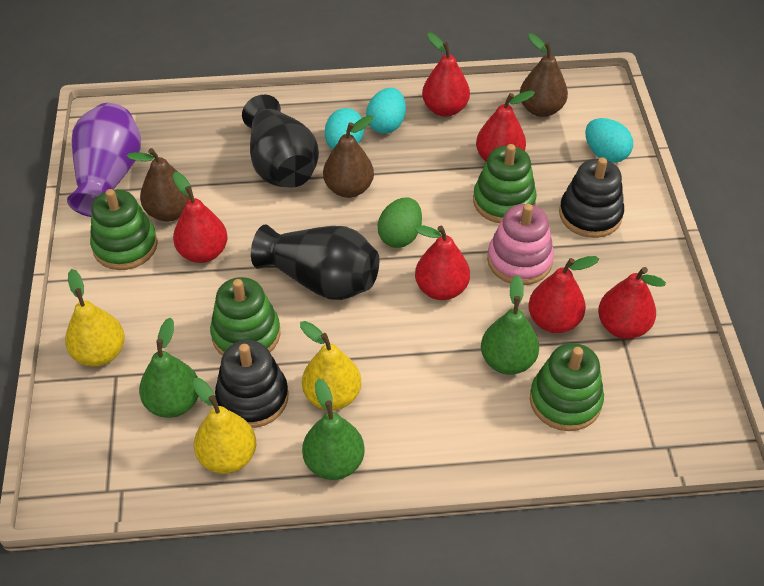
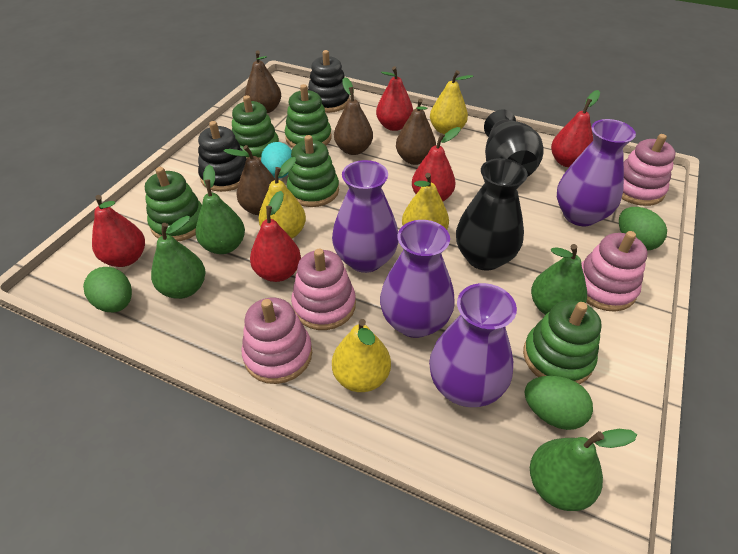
brown pear: 3 -> 4
green egg: 1 -> 3
green pear: 3 -> 4
green stacking toy: 4 -> 5
pink stacking toy: 1 -> 4
purple vase: 1 -> 4
red pear: 6 -> 5
turquoise egg: 3 -> 1
yellow pear: 3 -> 4

